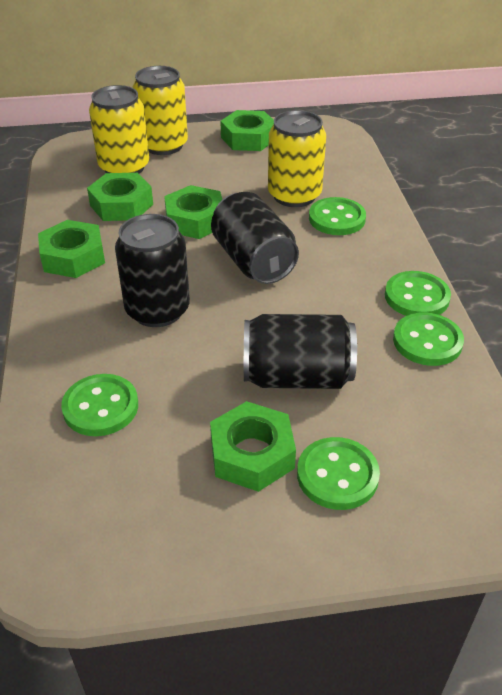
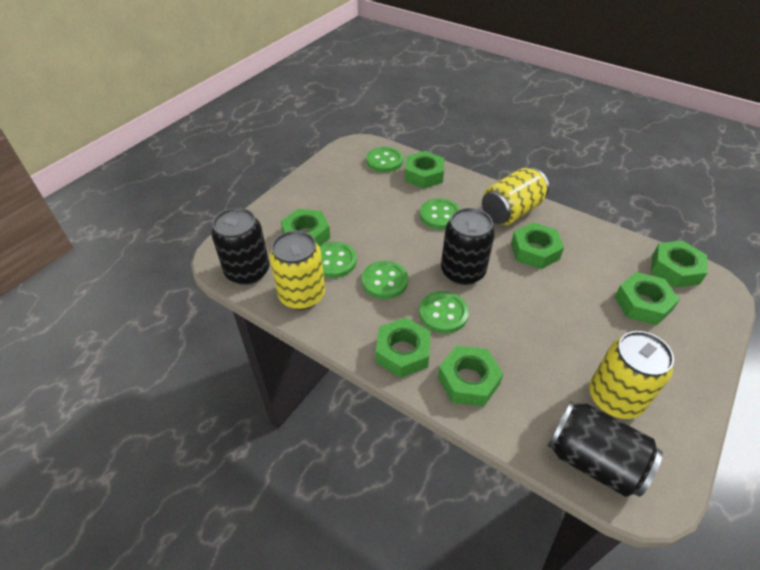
green nut: 5 -> 7

